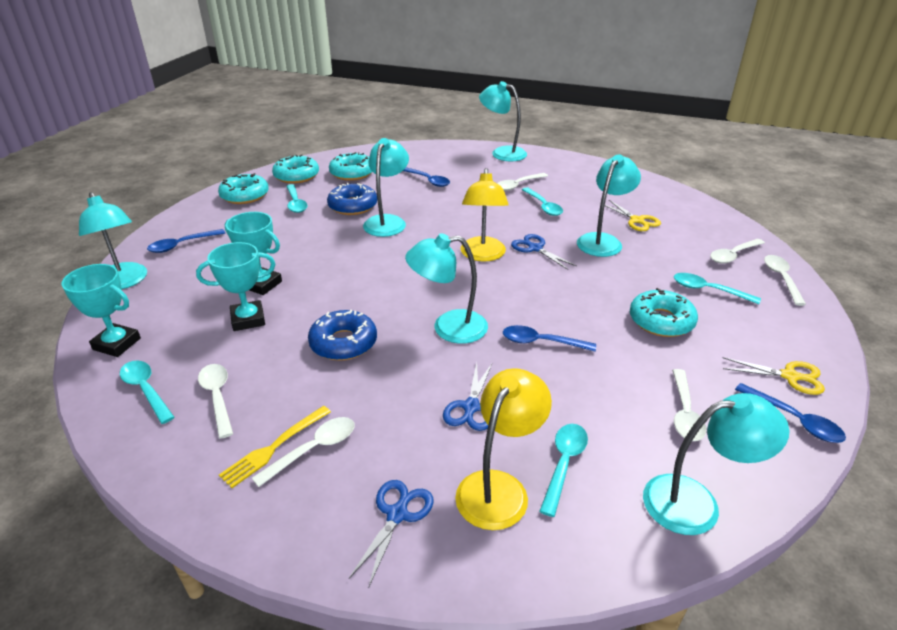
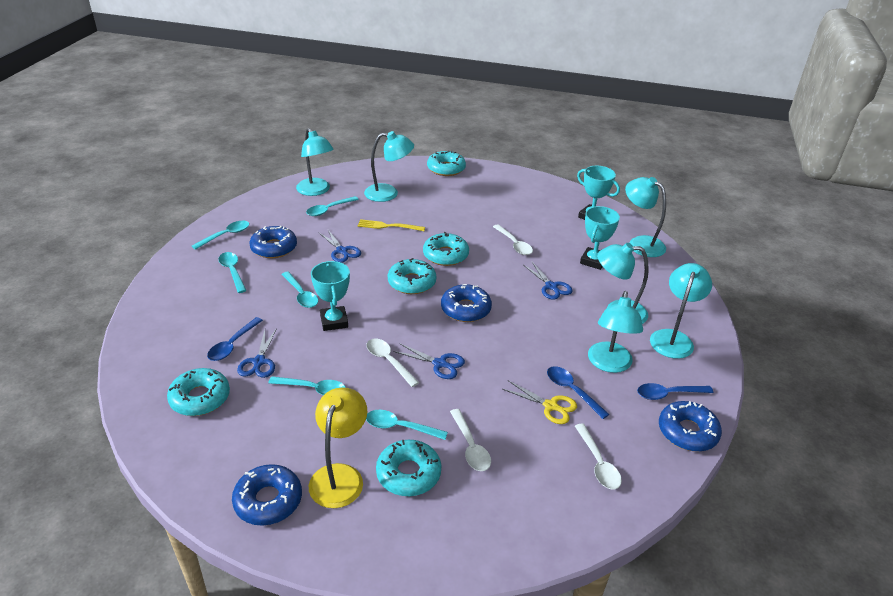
blue donut: 2 -> 4
blue scissors: 3 -> 4
blue spoon: 4 -> 3
turquoise donut: 4 -> 5
turquoise spoon: 5 -> 6
white spoon: 6 -> 4
yellow lamp: 2 -> 1
yellow scissors: 2 -> 1

